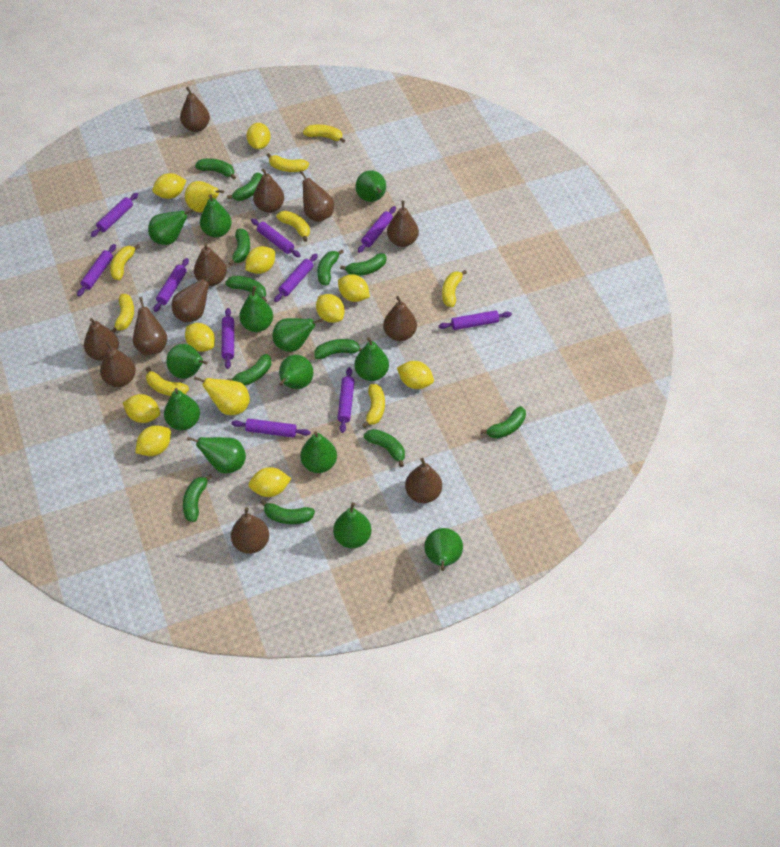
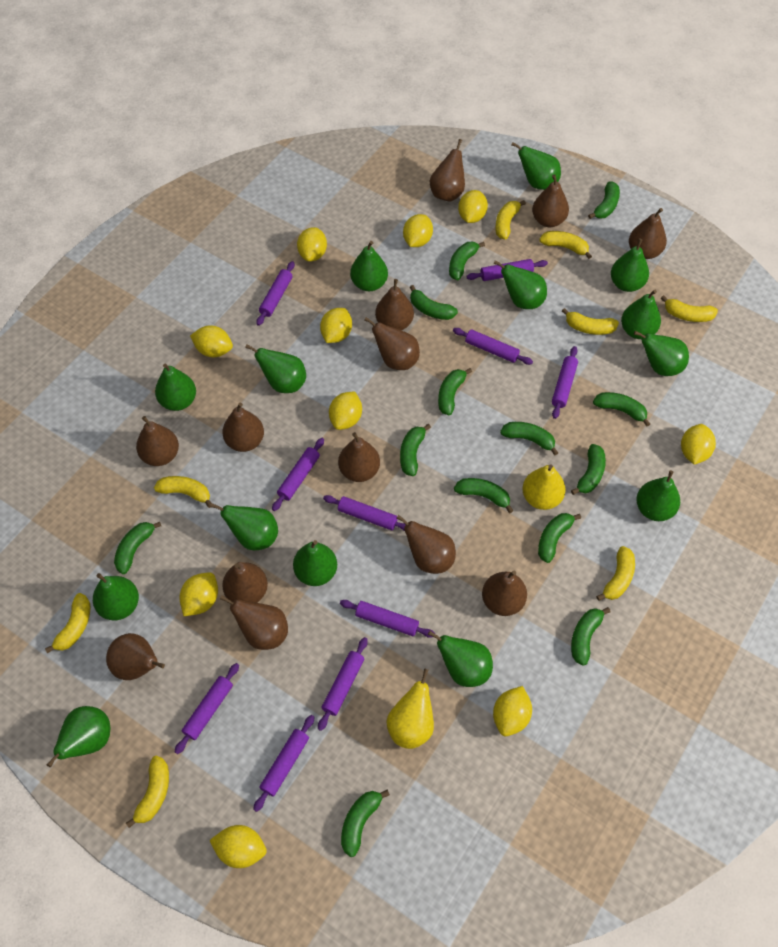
brown pear: 12 -> 13
green banana: 12 -> 13
green pear: 13 -> 14

